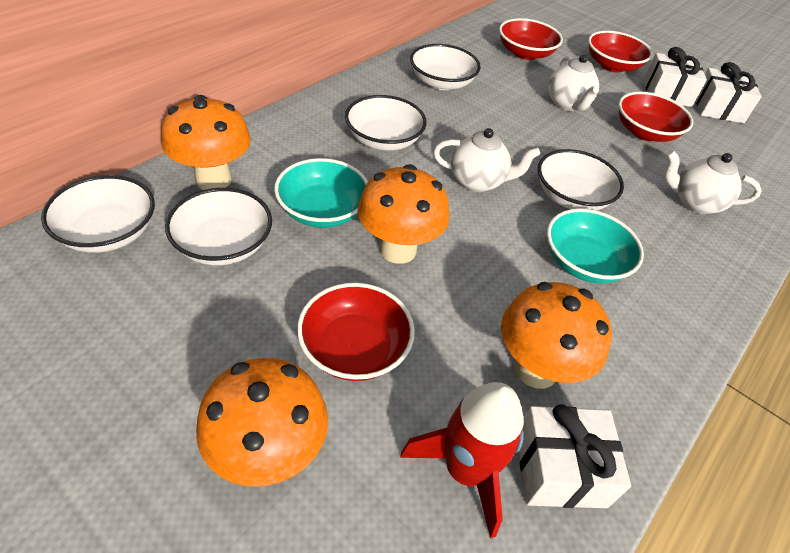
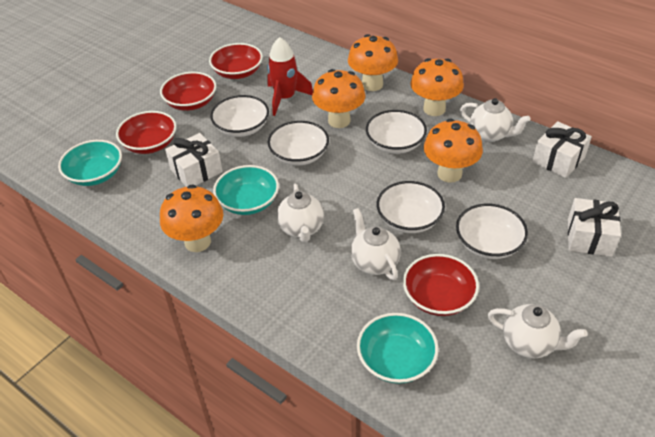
orange mushroom: 4 -> 5
turquoise bowl: 2 -> 3
white teapot: 3 -> 4

